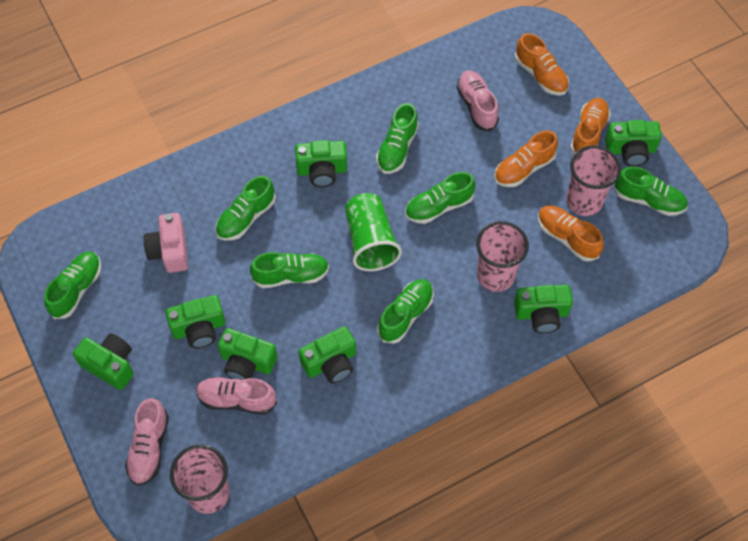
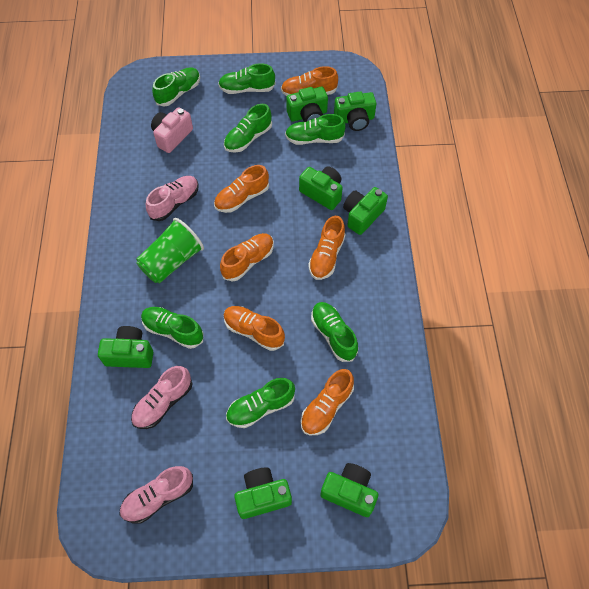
orange shoe: 4 -> 6
pink cup: 3 -> 0

